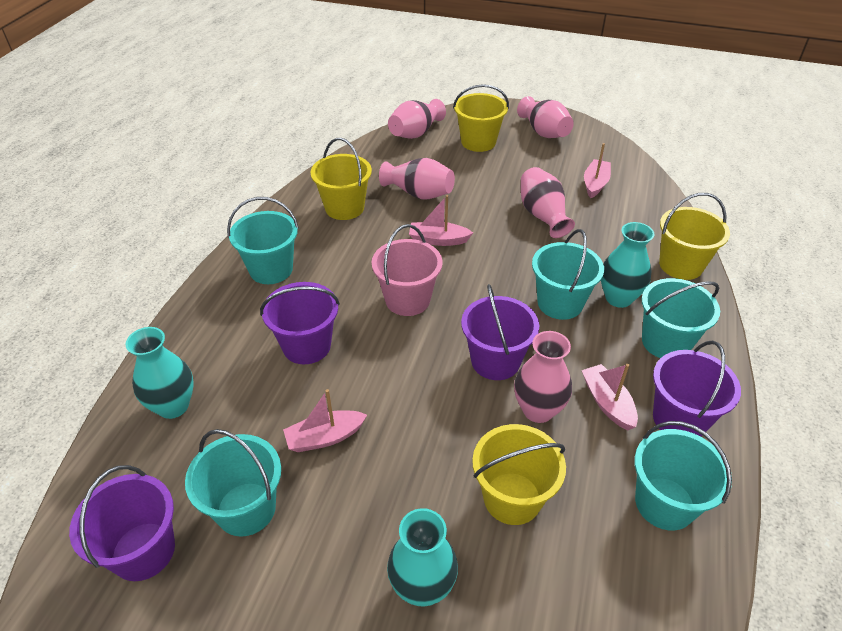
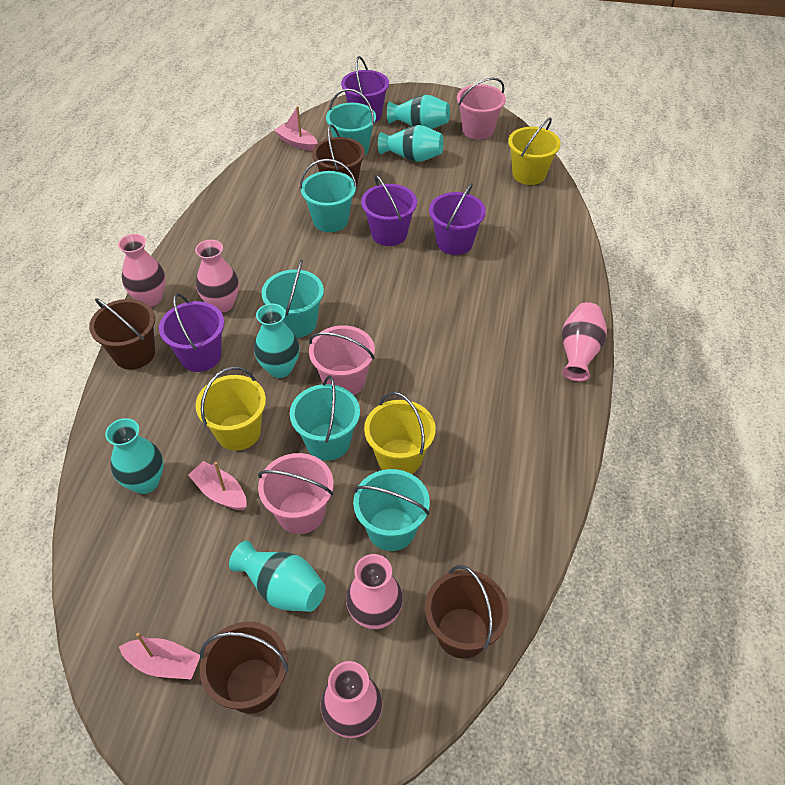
brown bucket: 0 -> 4
pink boat: 4 -> 3
pink bucket: 1 -> 3
turquoise vase: 3 -> 5
yellow bucket: 4 -> 3

